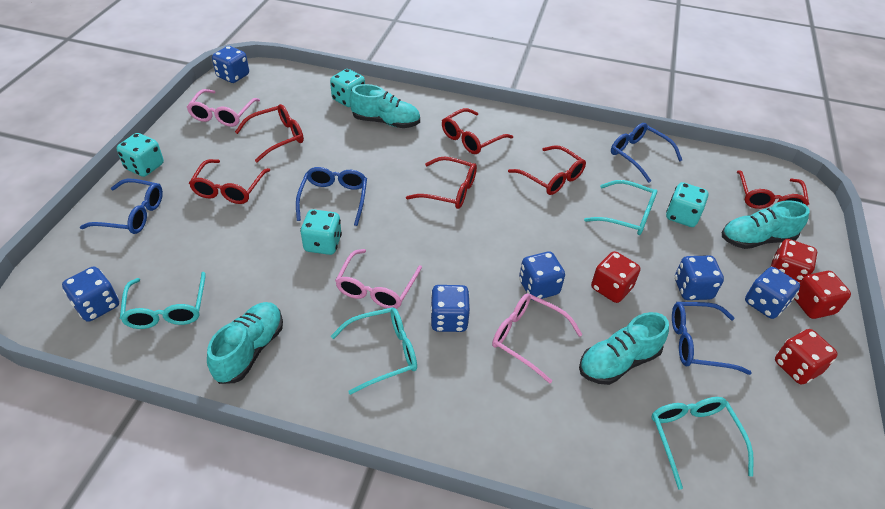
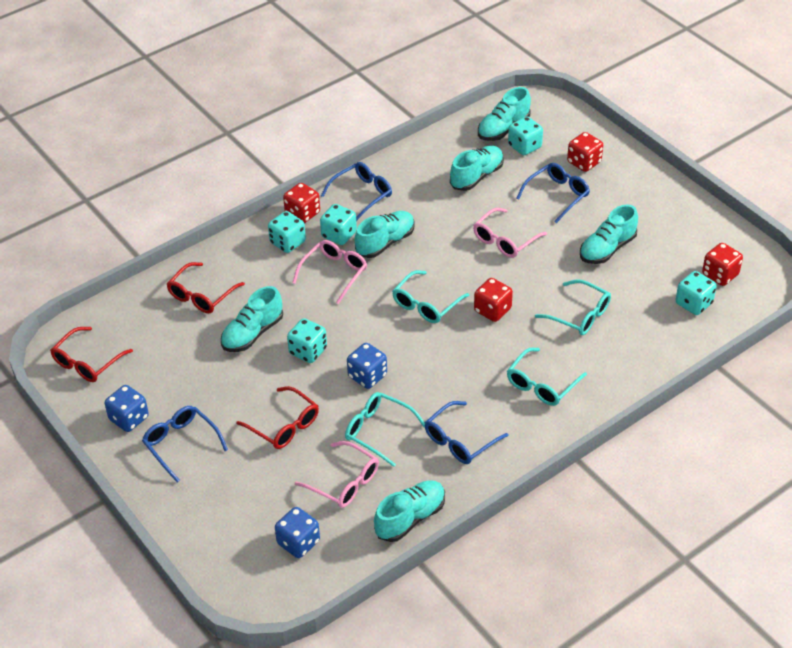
blue dice: 6 -> 3
red glasses: 6 -> 3
turquoise dice: 4 -> 5
turquoise shoe: 4 -> 6

